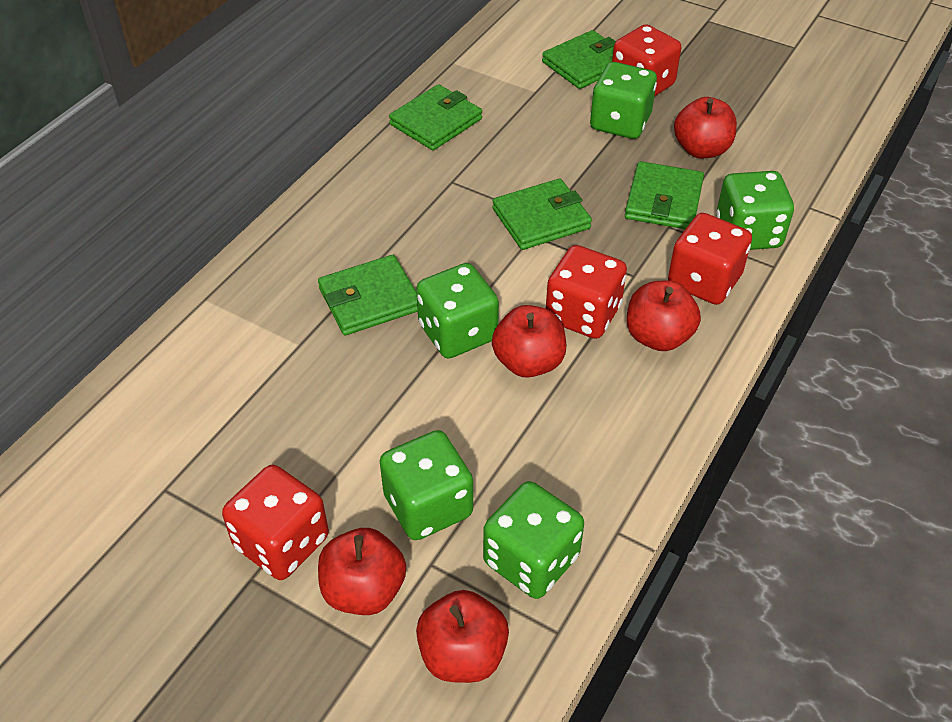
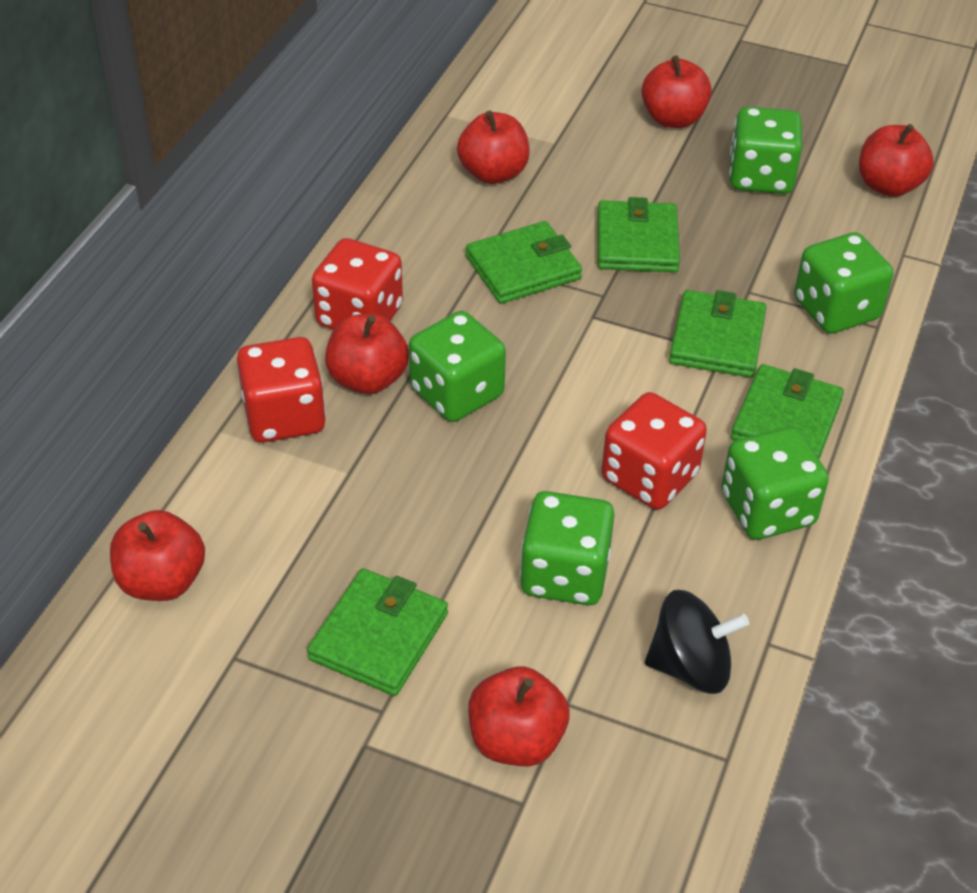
black spinning top: 0 -> 1
red apple: 5 -> 6
red dice: 4 -> 3

